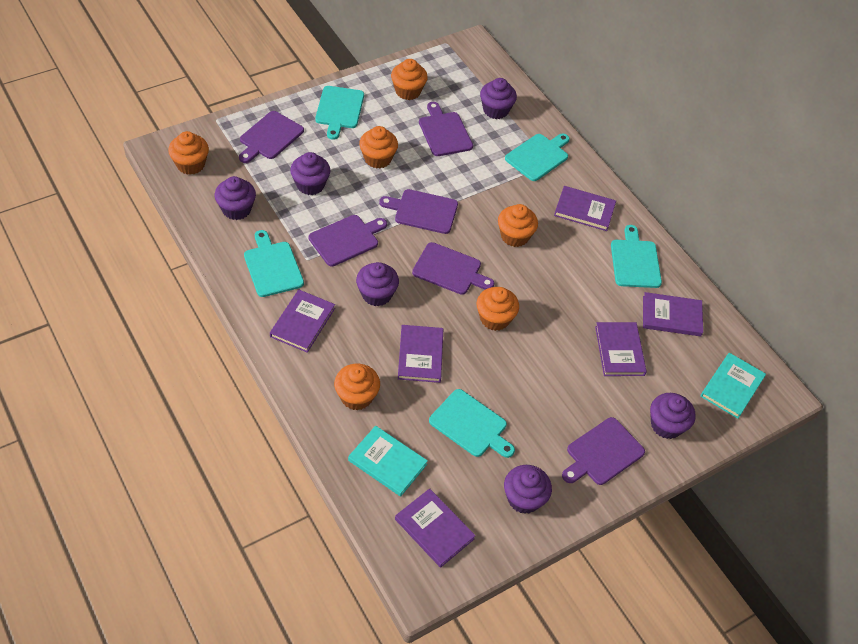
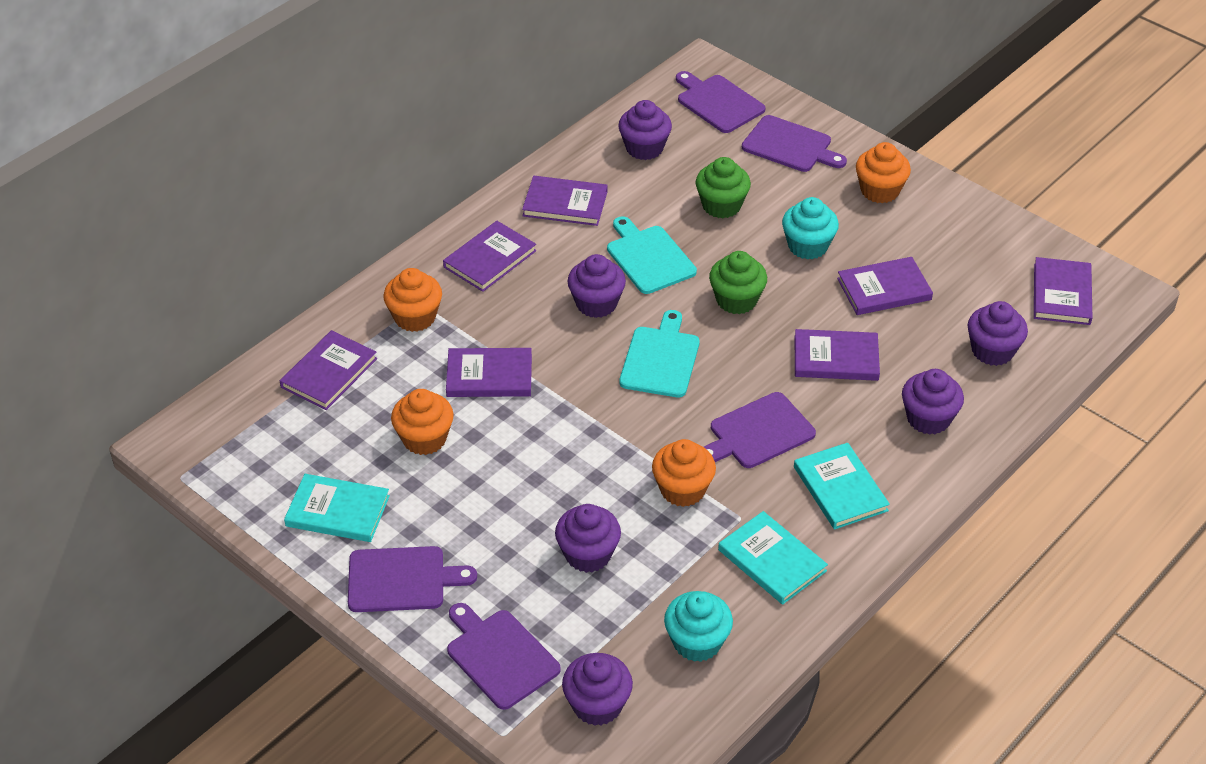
green cupcake: 0 -> 2
orange cupcake: 6 -> 4
purple book: 6 -> 7
purple cutting board: 6 -> 5
turquoise book: 2 -> 3
turquoise cupcake: 0 -> 2
turquoise cutting board: 5 -> 2

